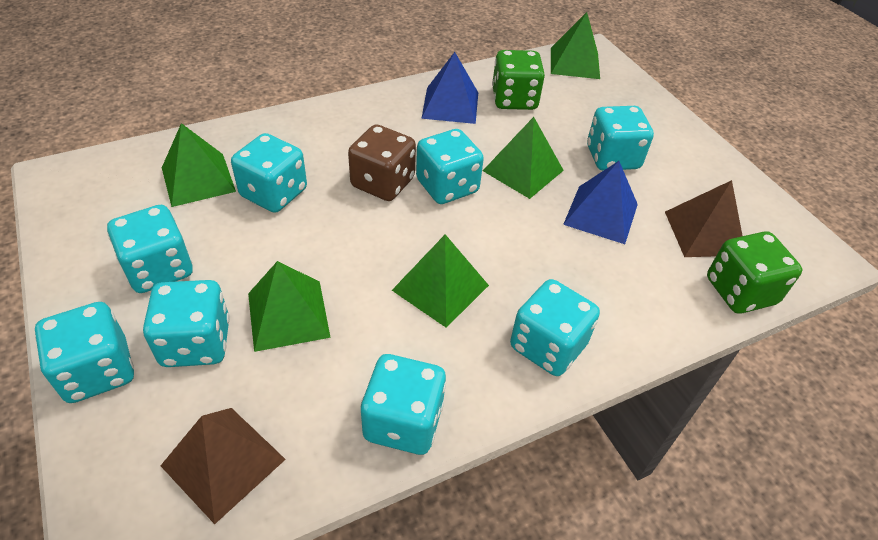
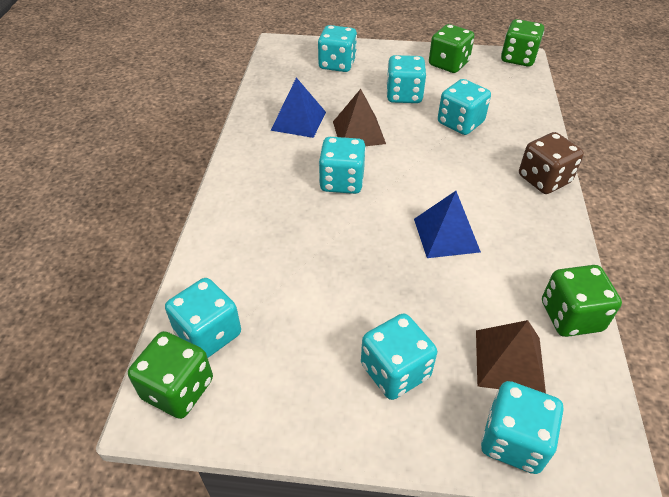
green dice: 2 -> 4
green pyramid: 5 -> 0
turquoise dice: 8 -> 7

